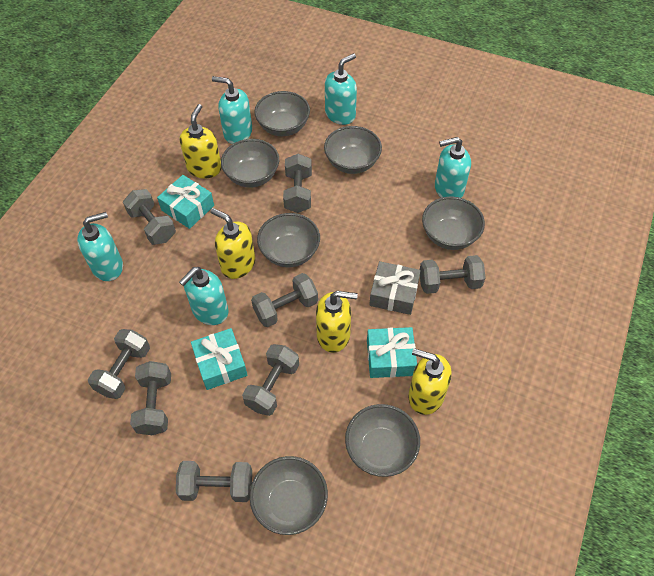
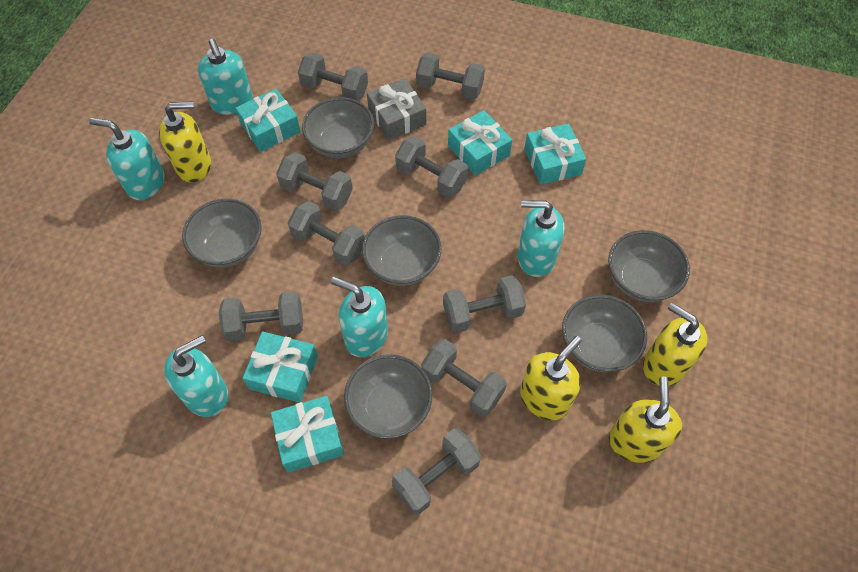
grey bowl: 7 -> 6
grey dumbbell: 8 -> 9
turquoise gift: 3 -> 5

